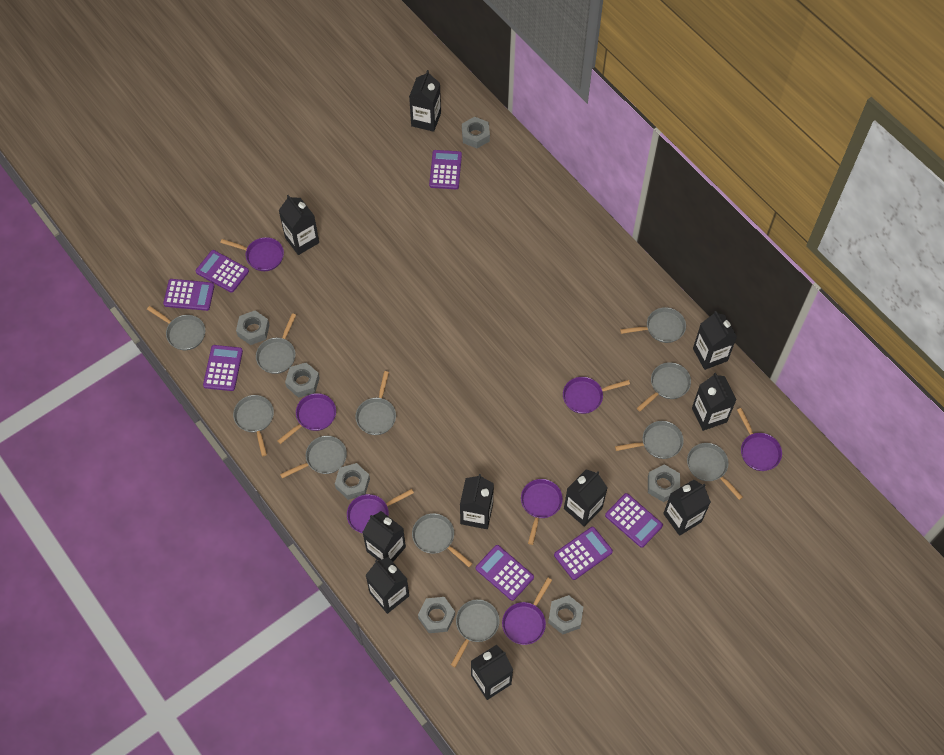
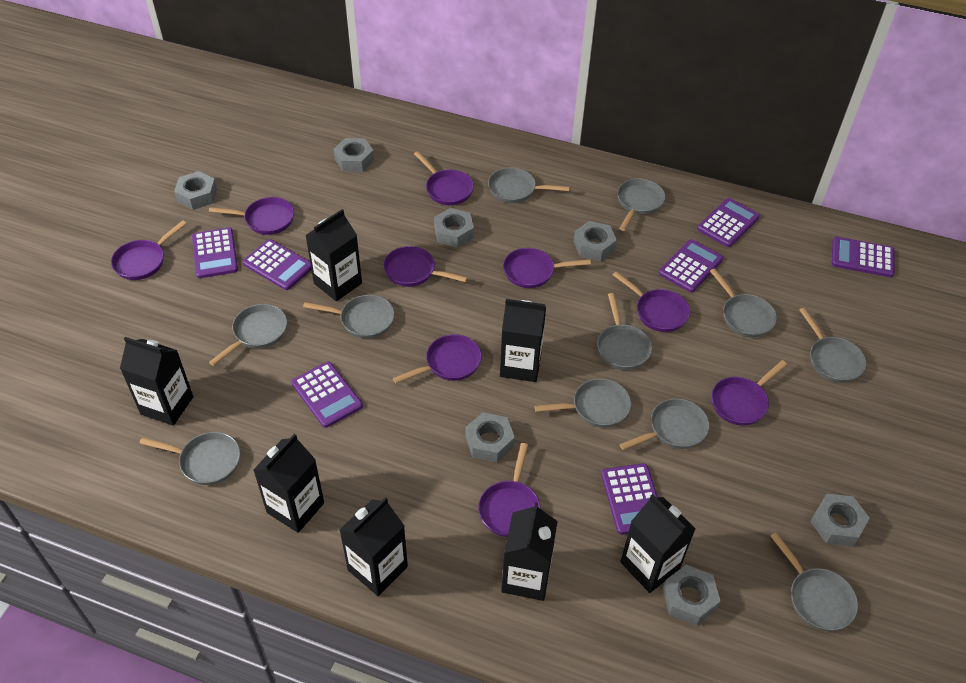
black carton: 10 -> 7
purple pan: 7 -> 9

